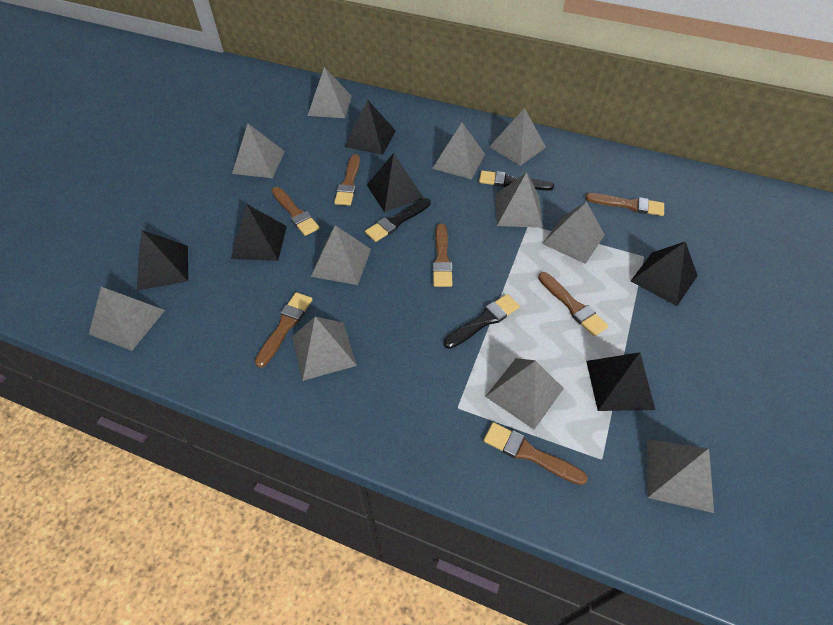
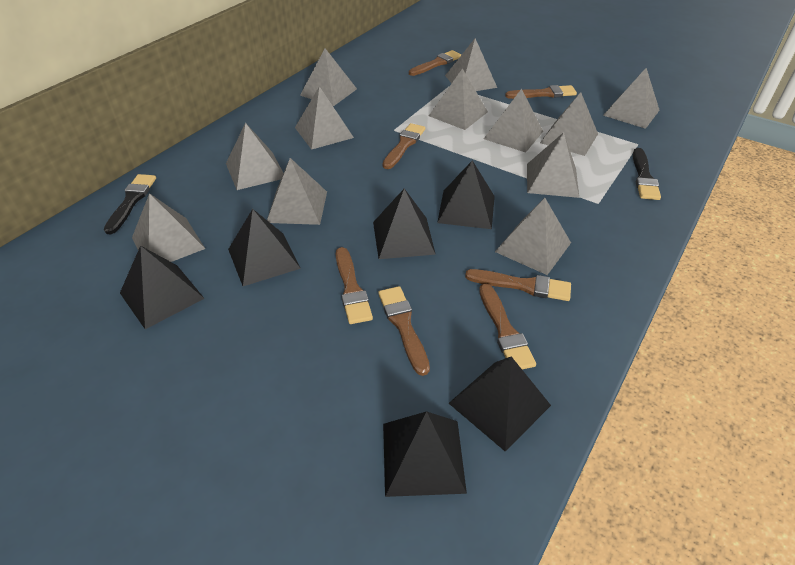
black brush: 3 -> 2
grey pyramid: 11 -> 12

